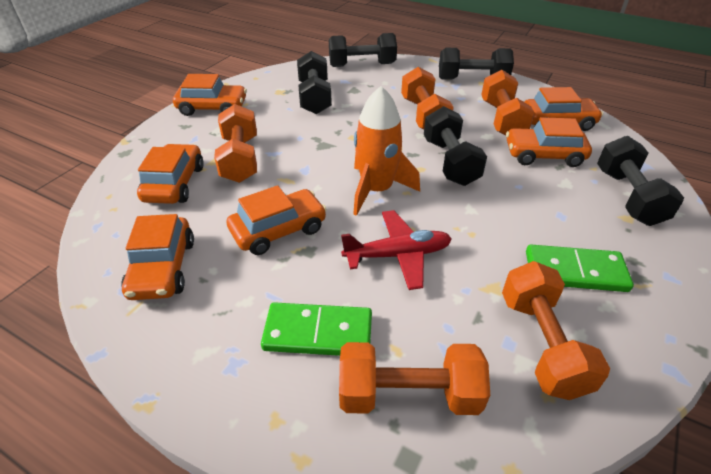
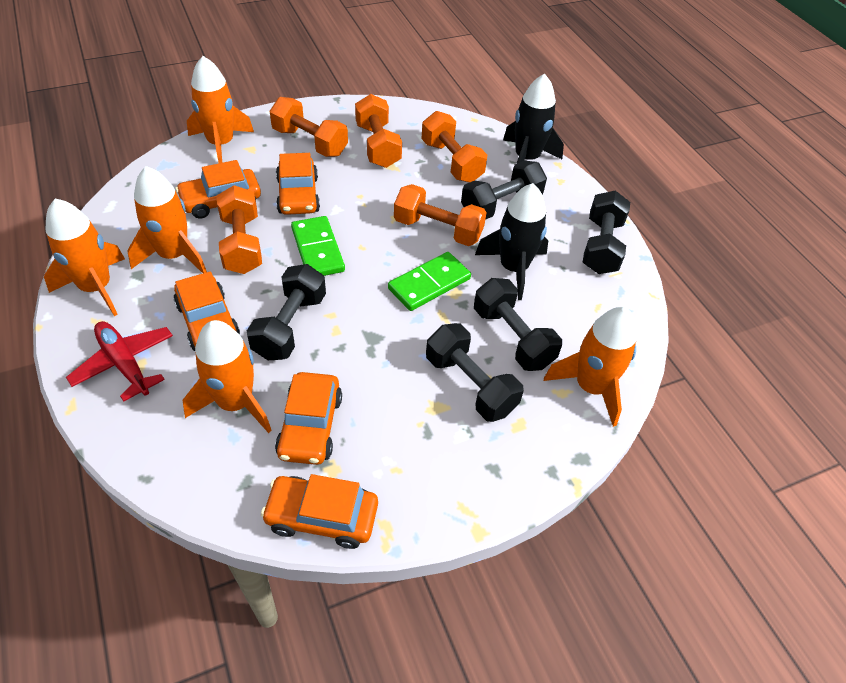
black rocket: 0 -> 2
orange car: 6 -> 5
orange rocket: 1 -> 5

